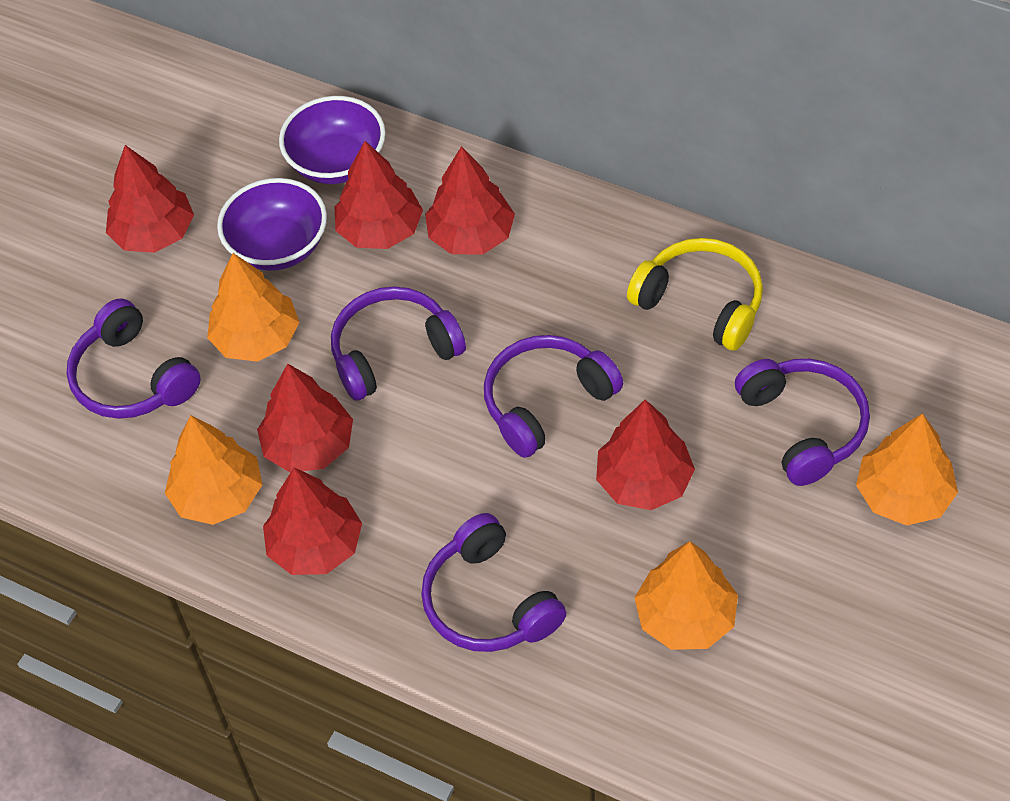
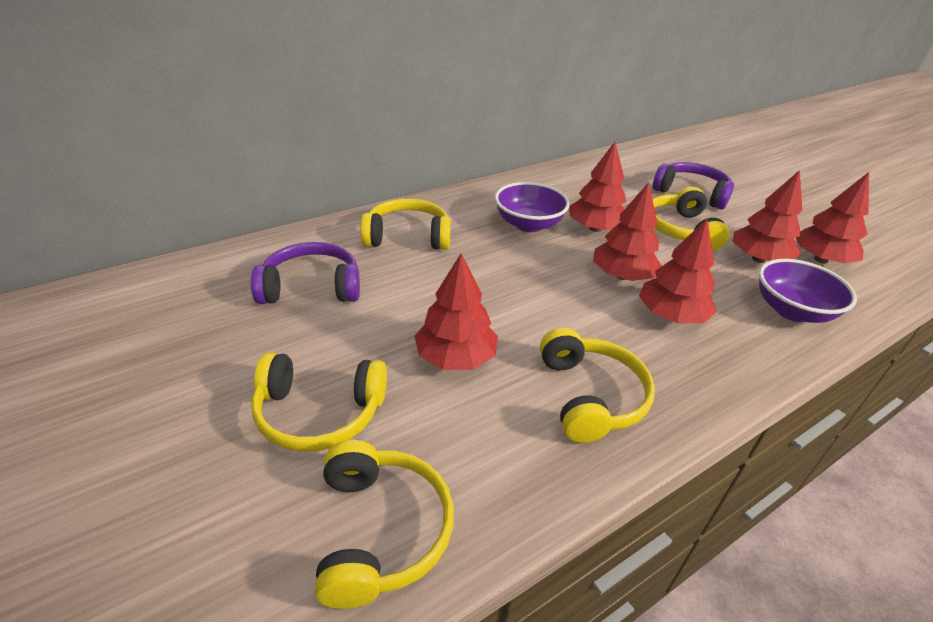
orange tree: 4 -> 0
purple headphones: 5 -> 2
yellow headphones: 1 -> 5

